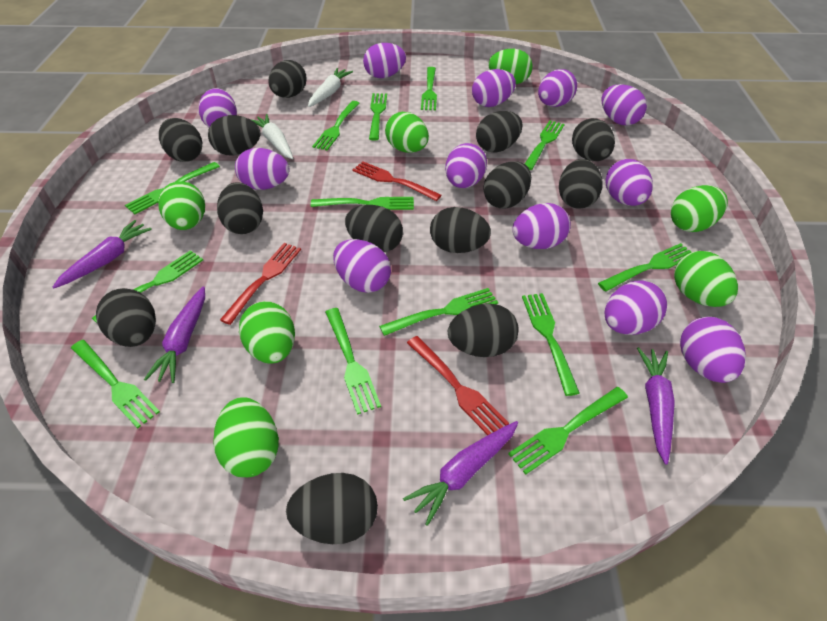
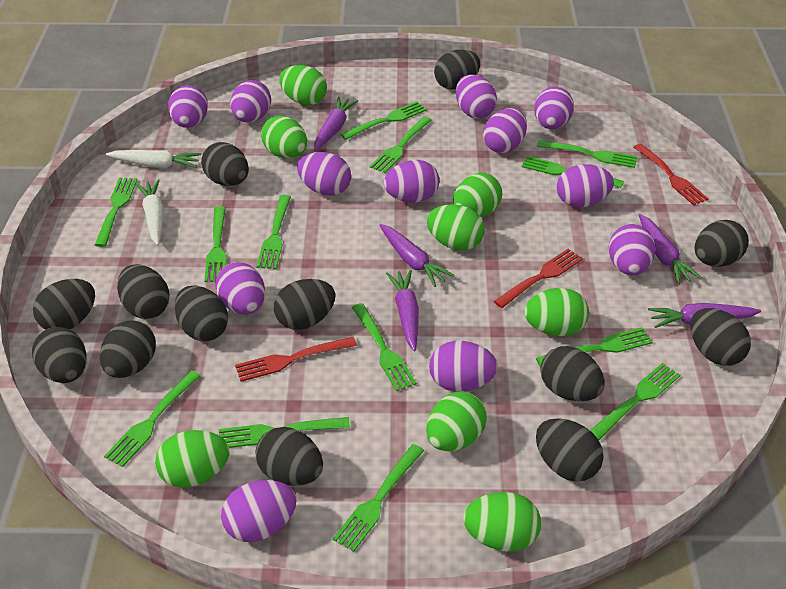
green egg: 7 -> 8
purple carrot: 4 -> 5

